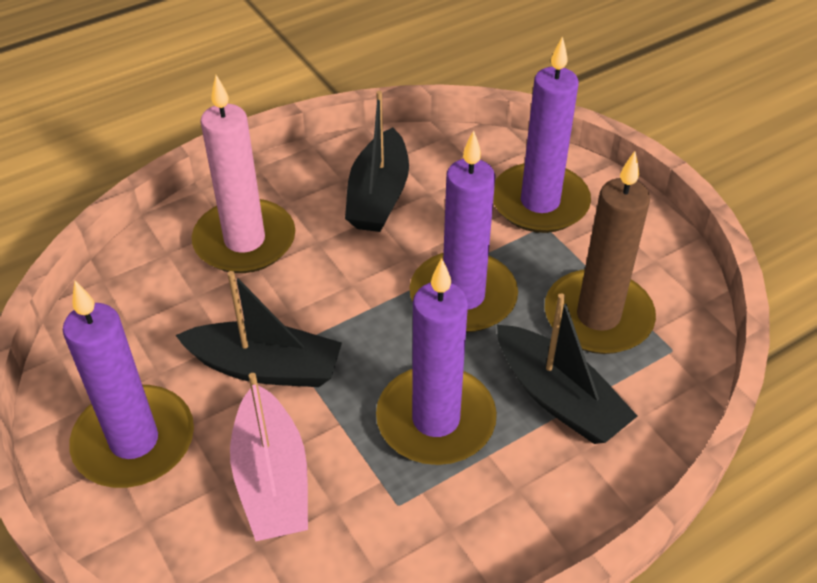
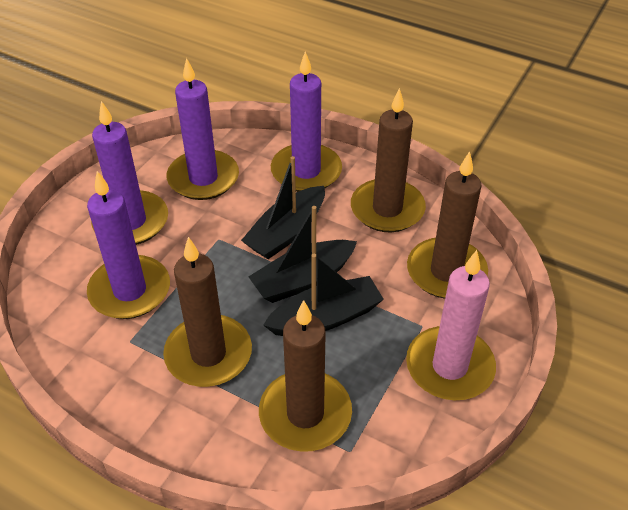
brown candle: 1 -> 4
pink boat: 1 -> 0

